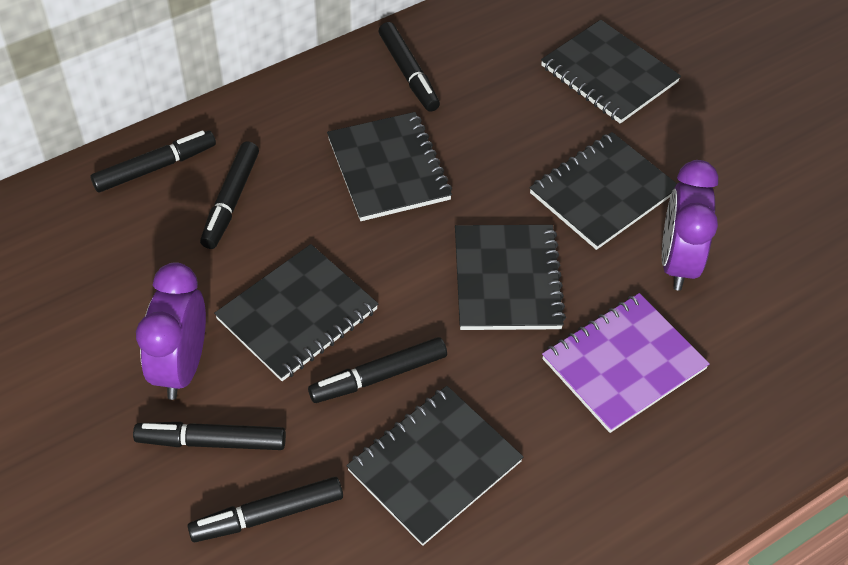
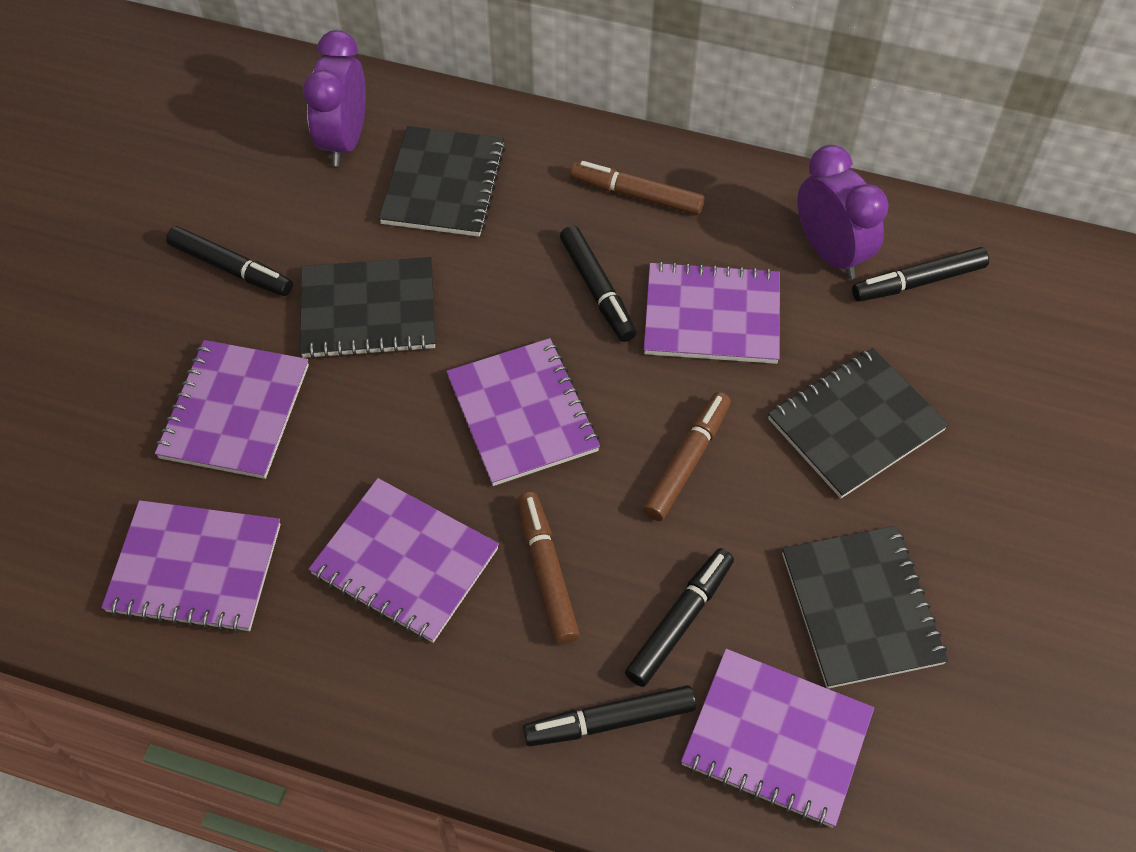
black marker: 6 -> 5
black notebook: 6 -> 4
brown marker: 0 -> 3
purple notebook: 1 -> 6

